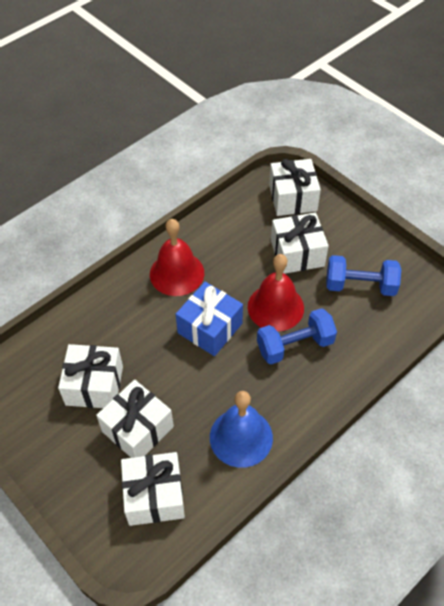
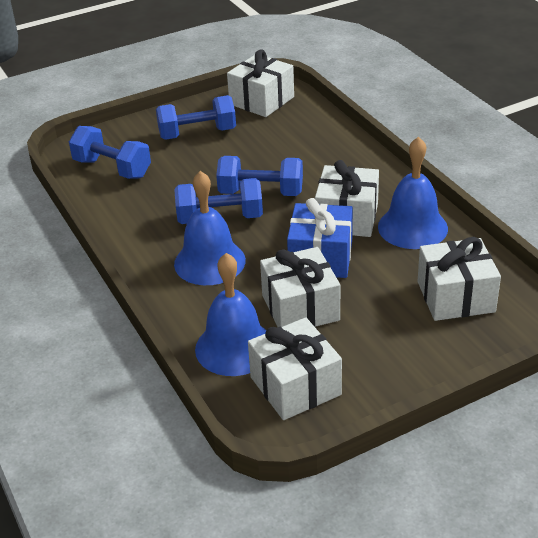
blue bell: 1 -> 3
blue dumbbell: 2 -> 4
red bell: 2 -> 0

